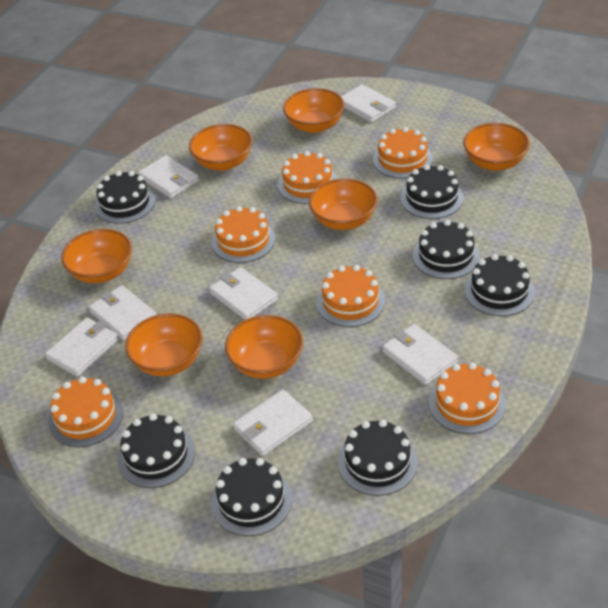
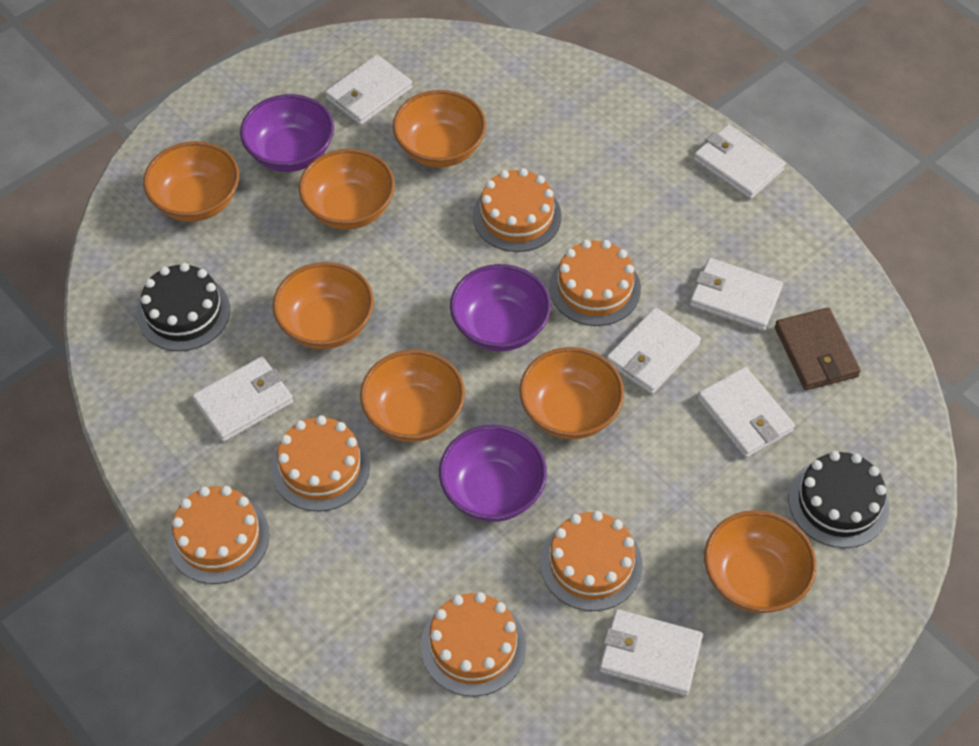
black cake: 7 -> 2
brown wallet: 0 -> 1
purple bowl: 0 -> 3

